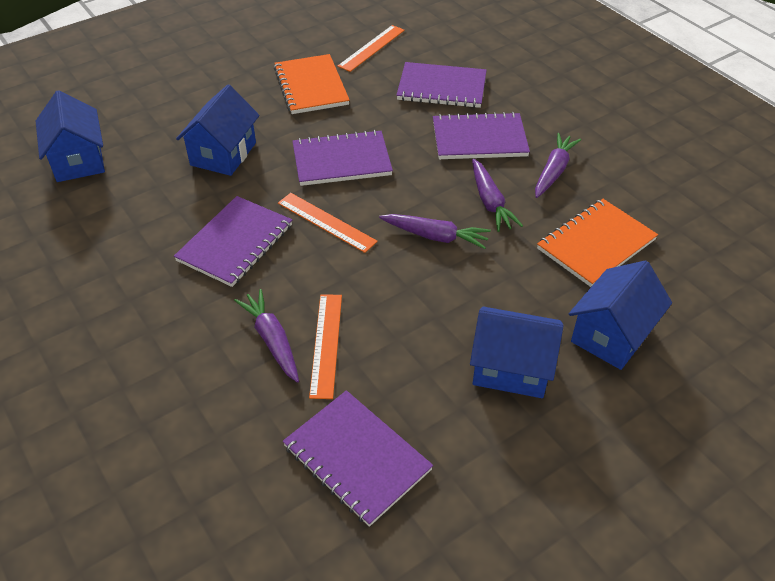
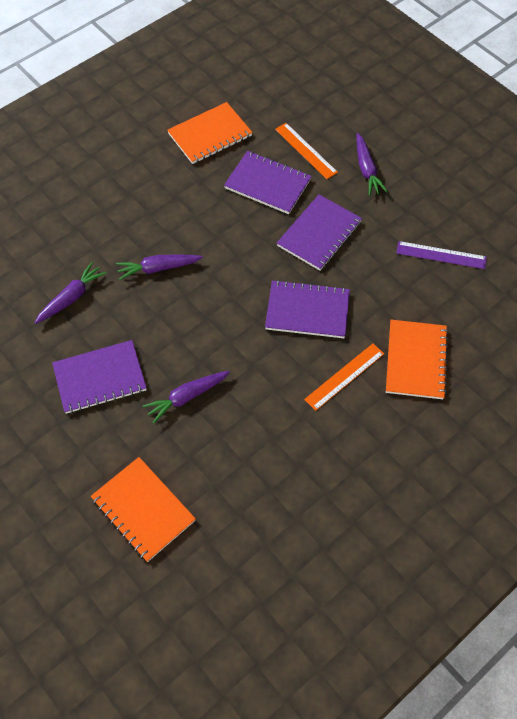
blue house: 4 -> 0
orange notebook: 2 -> 3
orange ruler: 3 -> 2
purple notebook: 5 -> 4
purple ruler: 0 -> 1

